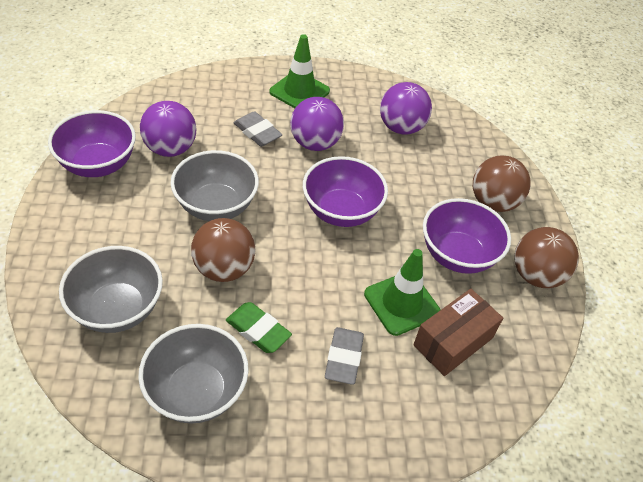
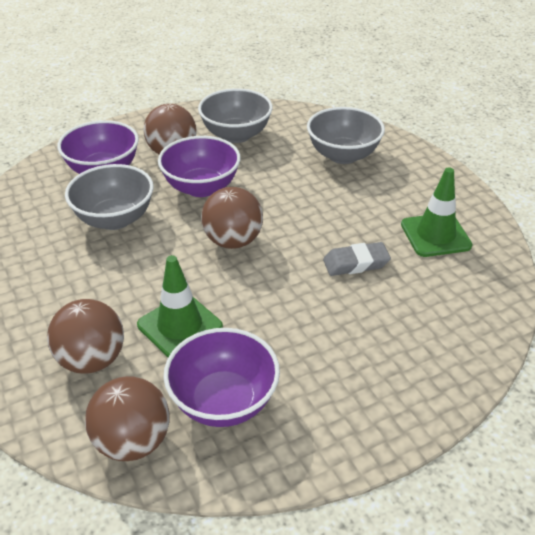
brown ball: 3 -> 4
brown box: 1 -> 0
green eraser: 1 -> 0
grey eraser: 2 -> 1
purple ball: 3 -> 0

